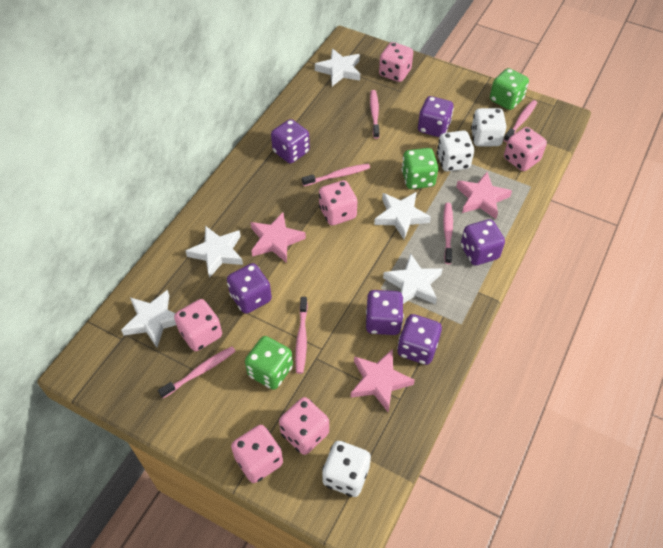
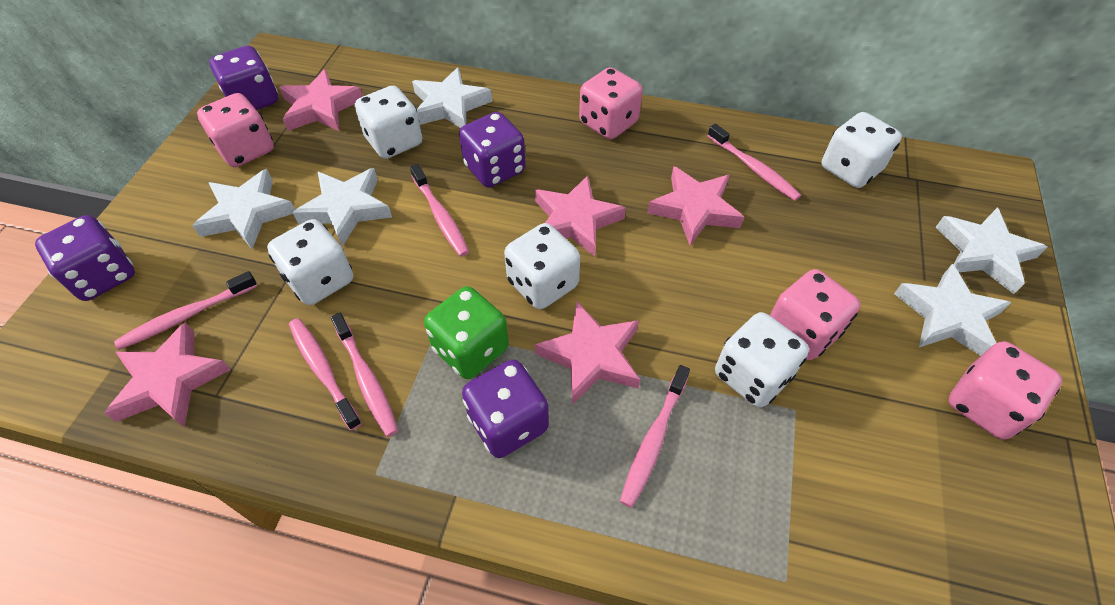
green dice: 3 -> 1
pink dice: 6 -> 4
pink star: 3 -> 5
purple dice: 6 -> 4
white dice: 3 -> 5

